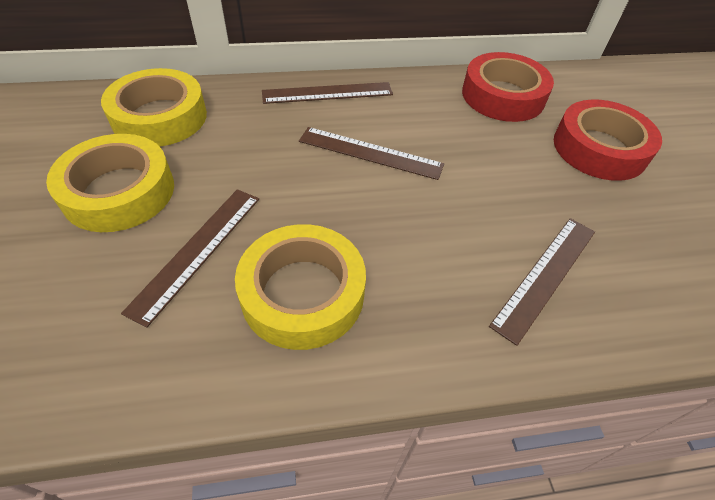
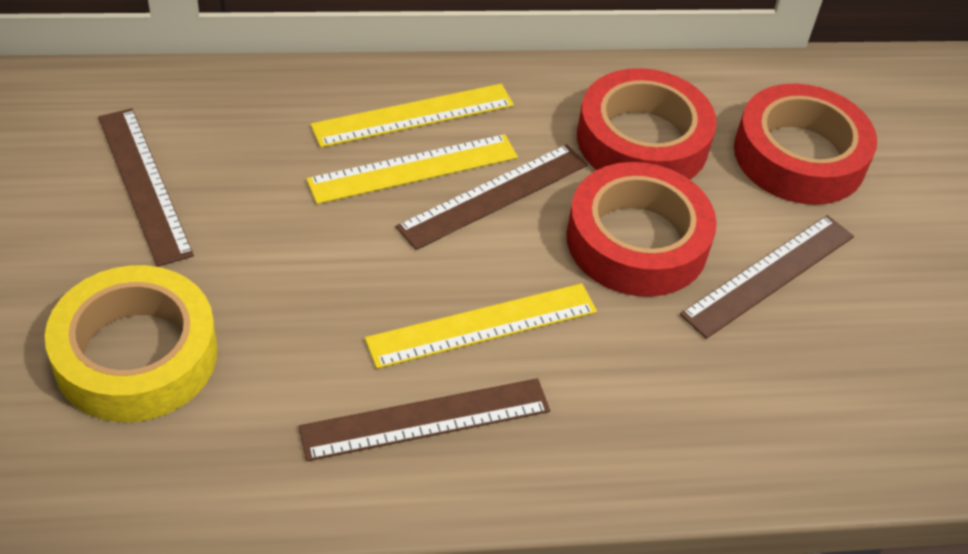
red tape: 2 -> 3
yellow ruler: 0 -> 3
yellow tape: 3 -> 1

